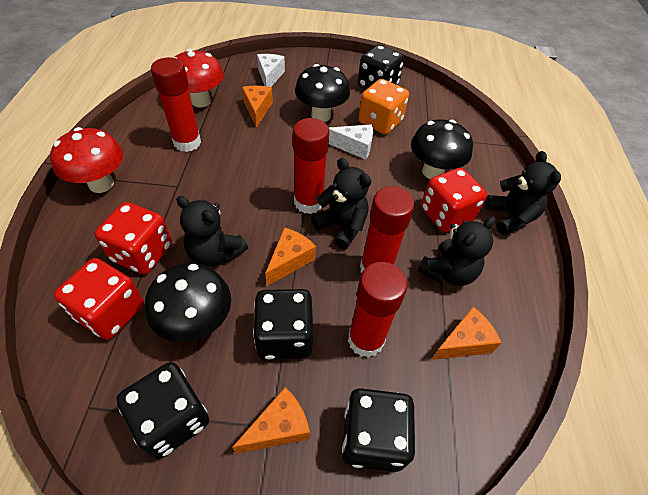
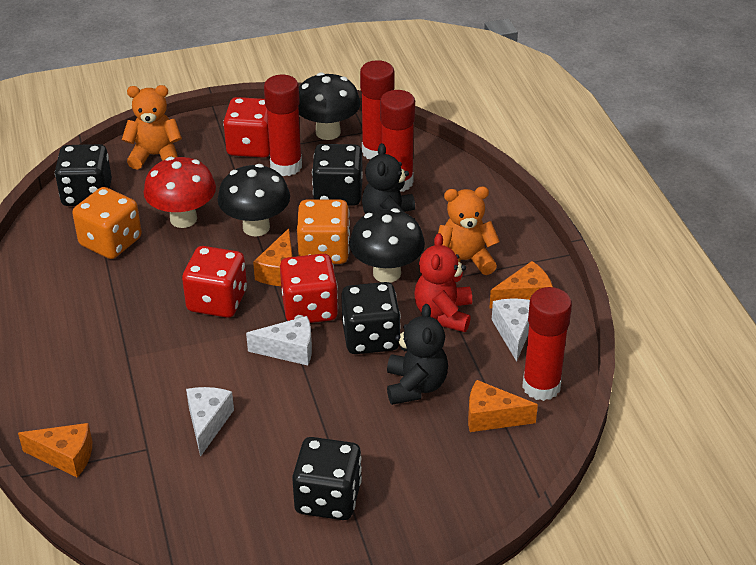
black teddy bear: 4 -> 2
orange dice: 1 -> 2
orange teddy bear: 0 -> 2
red mushroom: 2 -> 1
red teddy bear: 0 -> 1
white cheese: 2 -> 3

